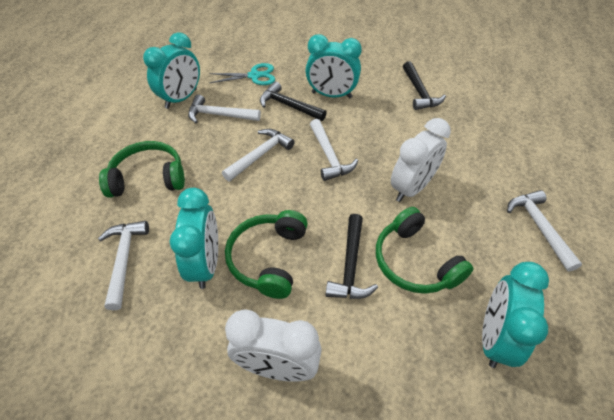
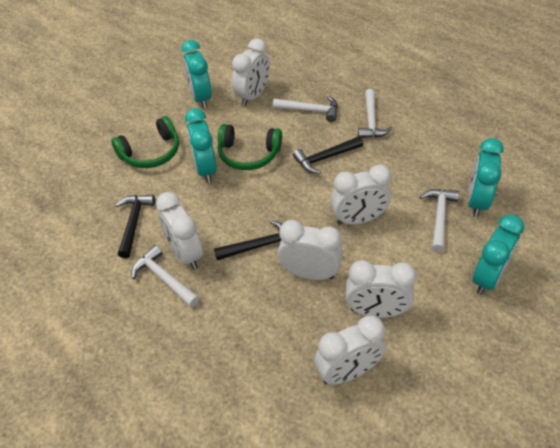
green headphones: 3 -> 2
turquoise scissors: 1 -> 0
white clock: 2 -> 6
white hammer: 5 -> 4

